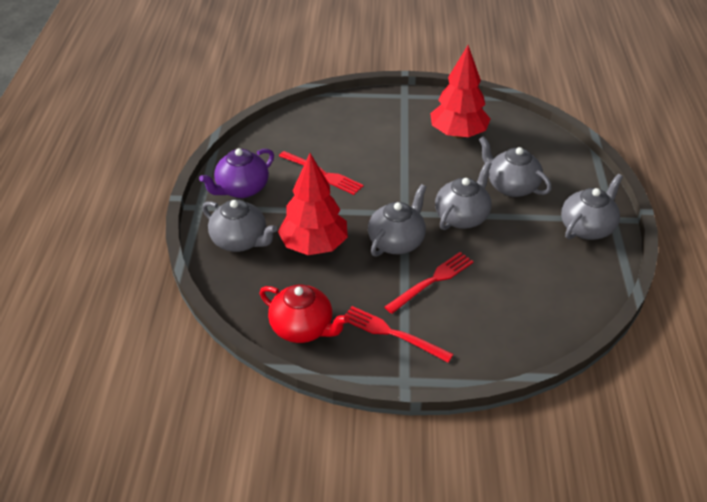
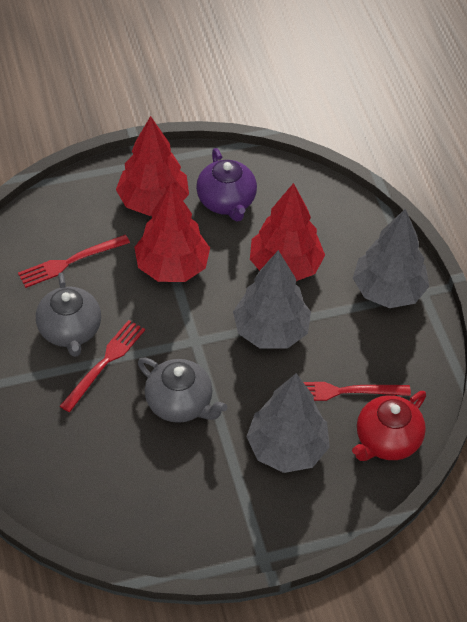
grey teapot: 5 -> 2
grey tree: 0 -> 3
red tree: 2 -> 3

